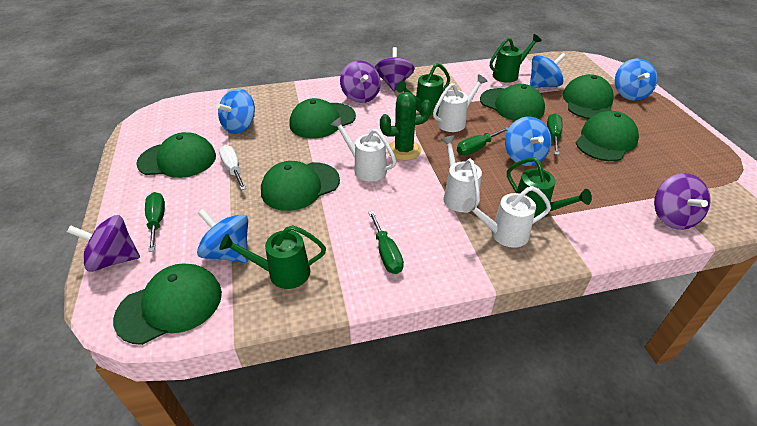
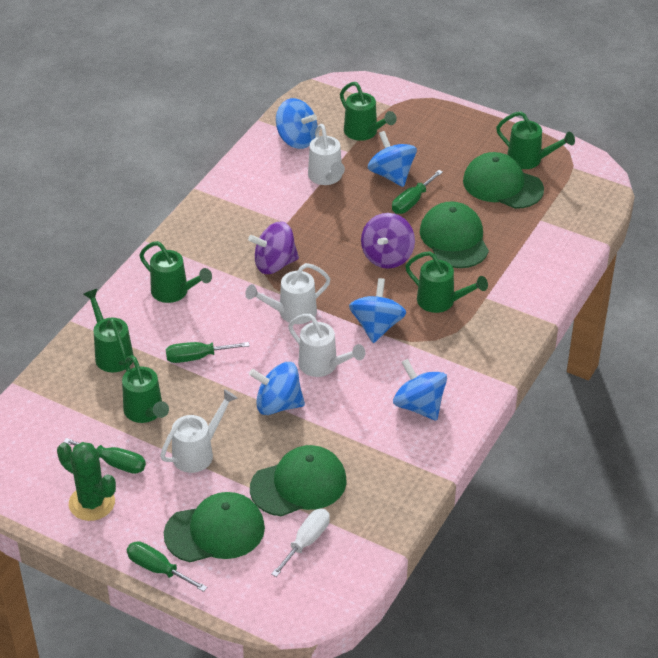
green cap: 7 -> 4
green watering can: 4 -> 6
purple spinning top: 4 -> 2

